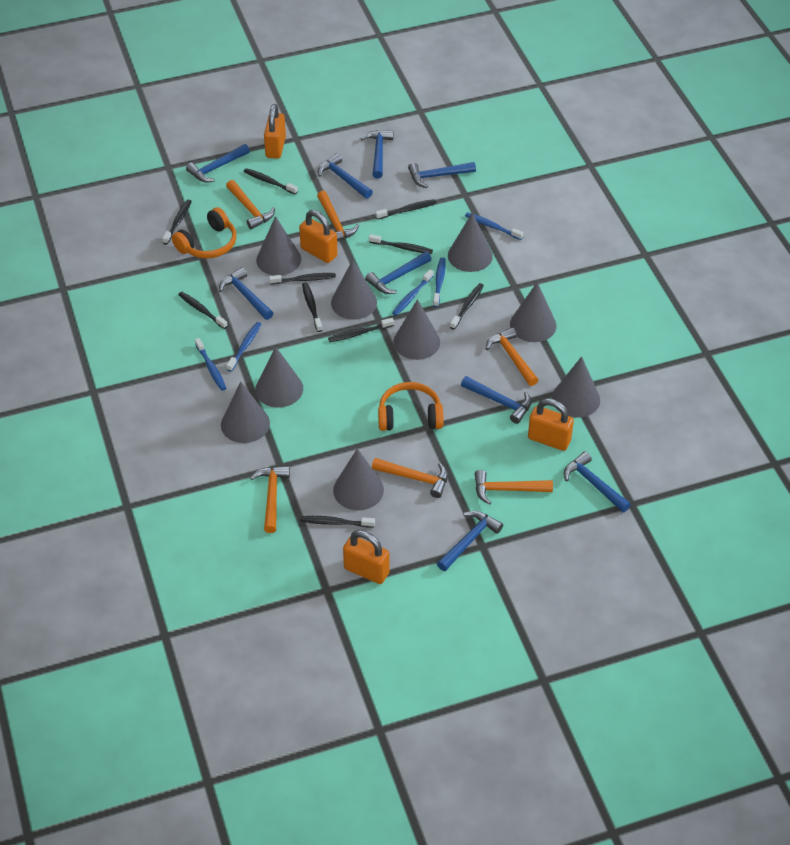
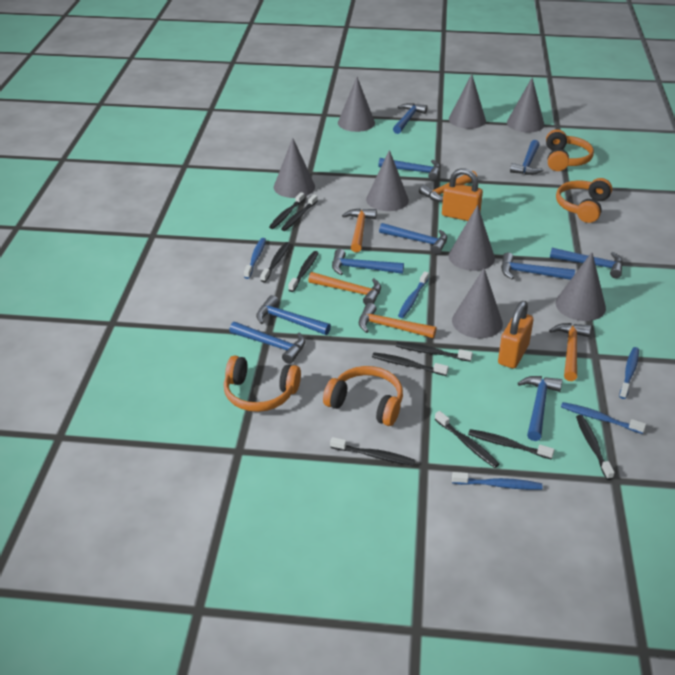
blue hammer: 9 -> 10
grey cone: 9 -> 8
orange hammer: 6 -> 5
orange headphones: 2 -> 4
orange padlock: 4 -> 2

